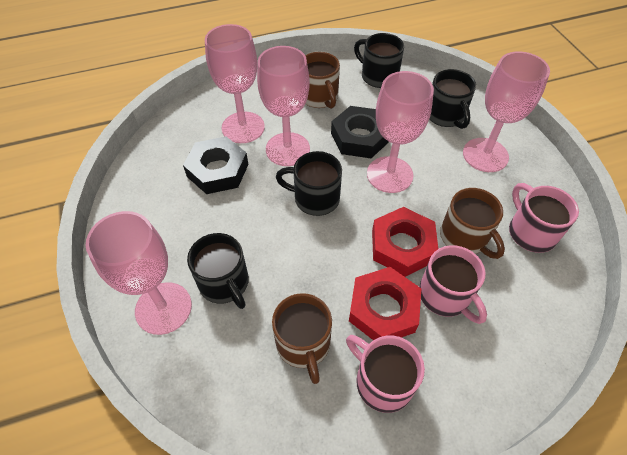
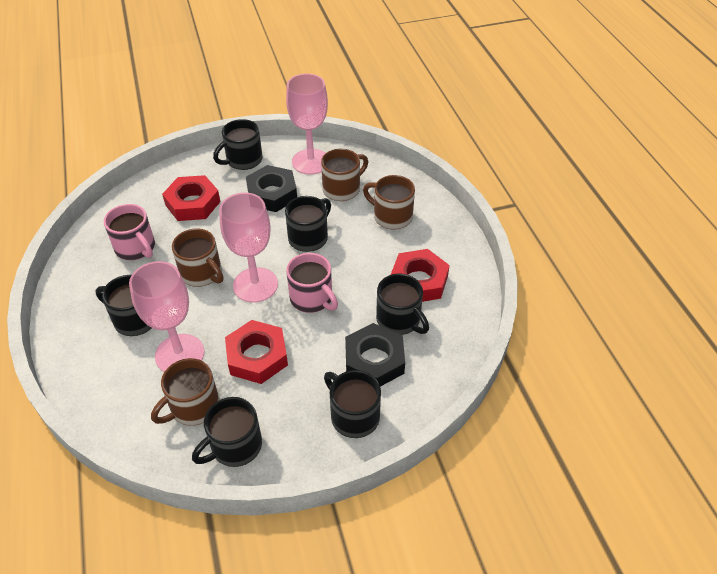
black mug: 4 -> 6
brown mug: 3 -> 4
pink goblet: 5 -> 3
pink mug: 3 -> 2
red nut: 2 -> 3

